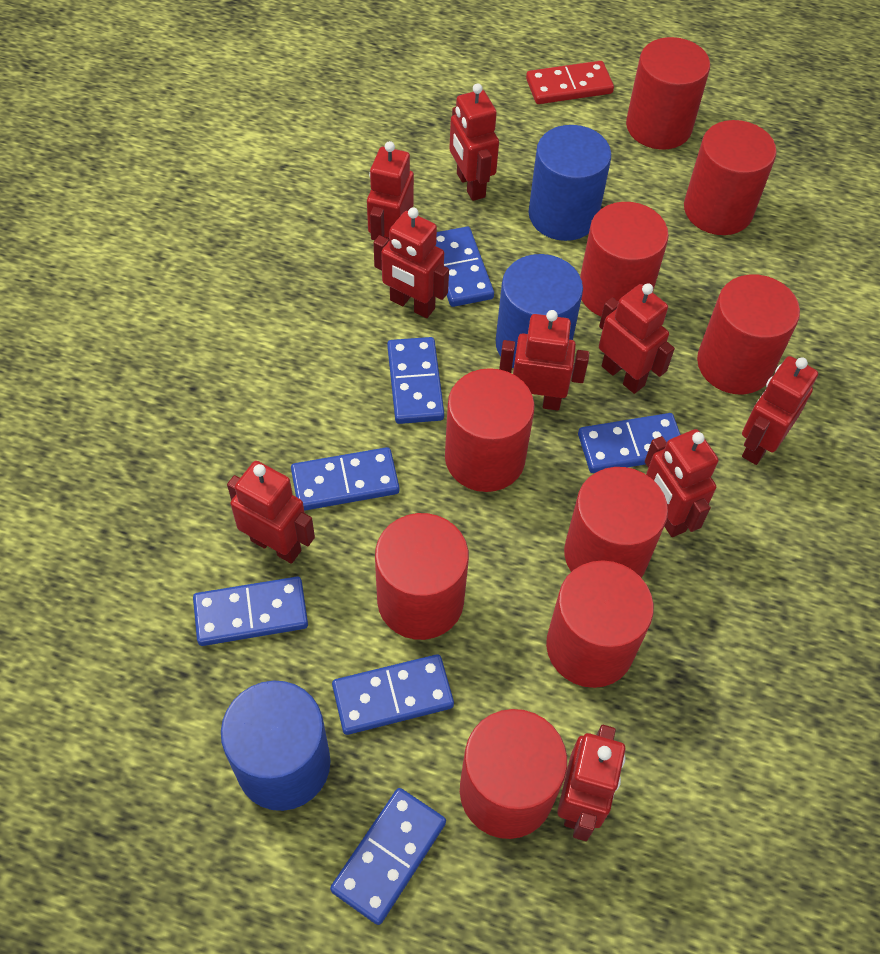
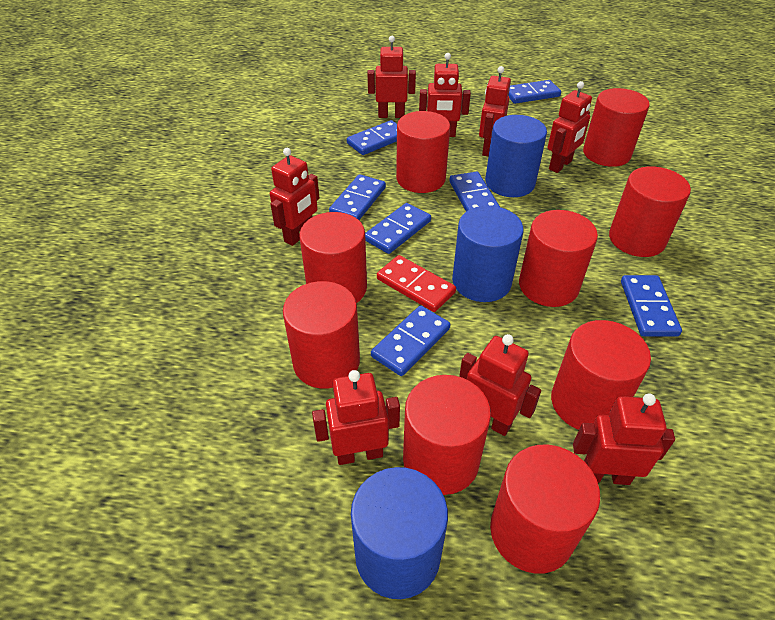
red robot: 9 -> 8

